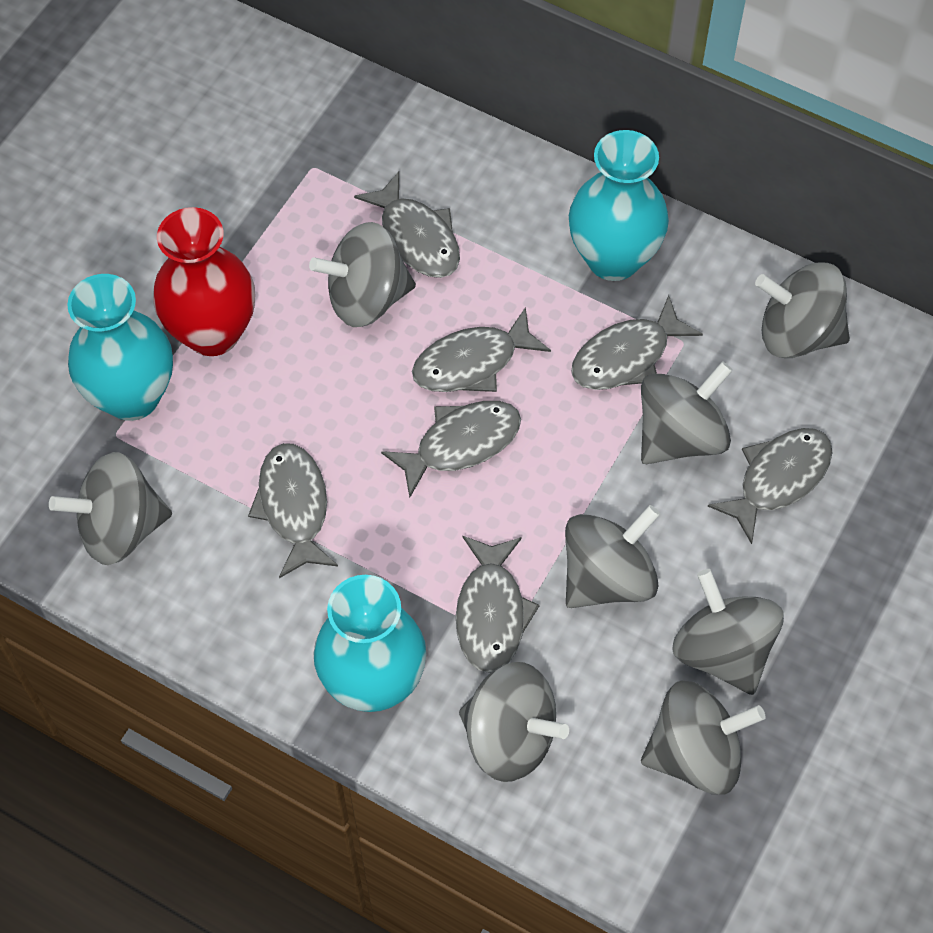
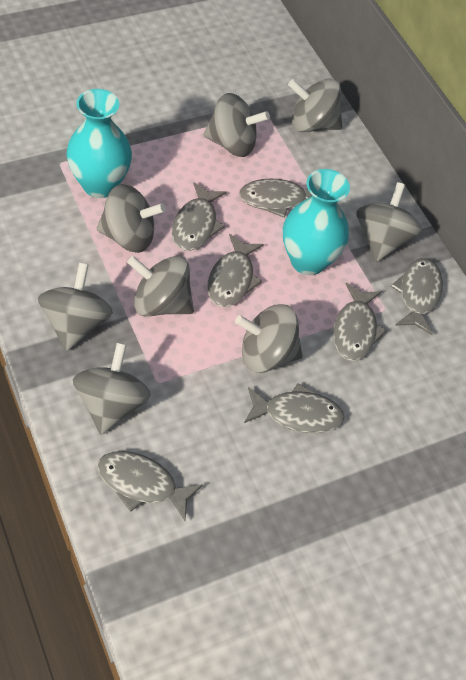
red vase: 1 -> 0
turquoise vase: 3 -> 2

